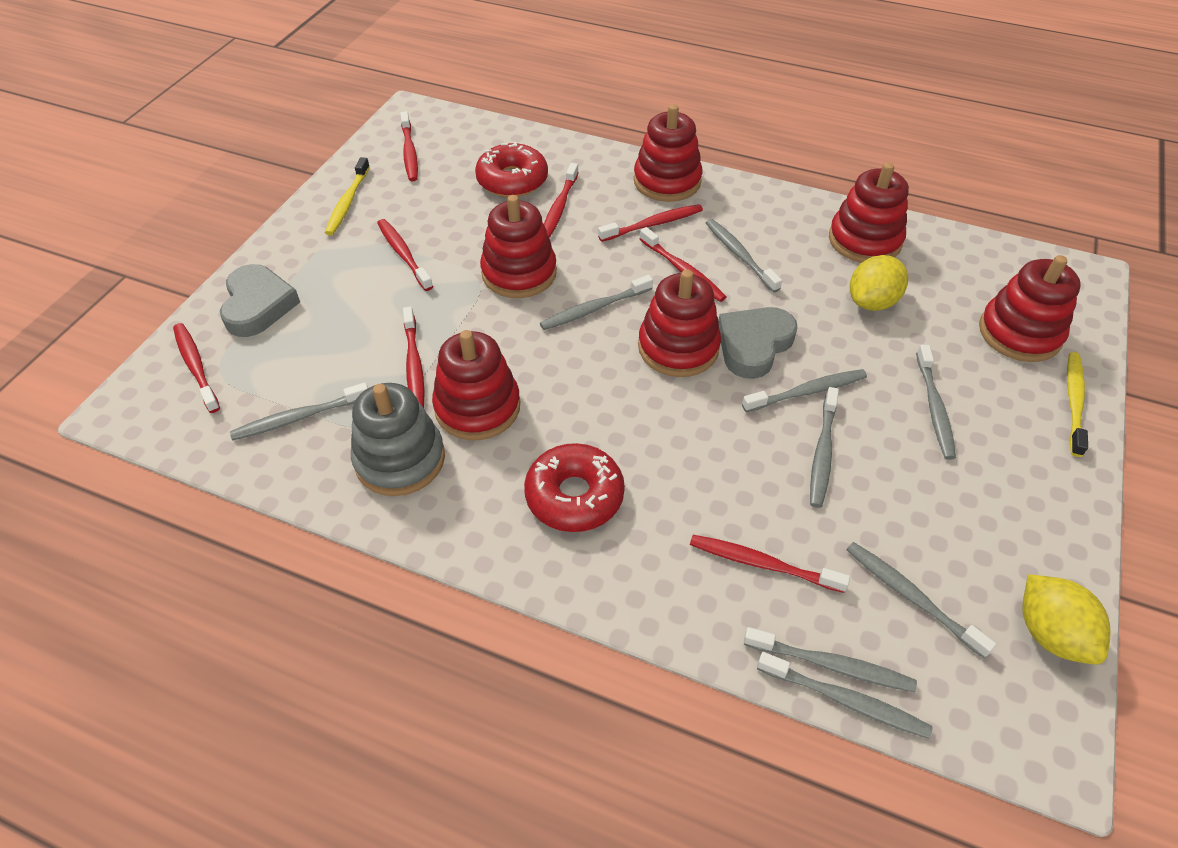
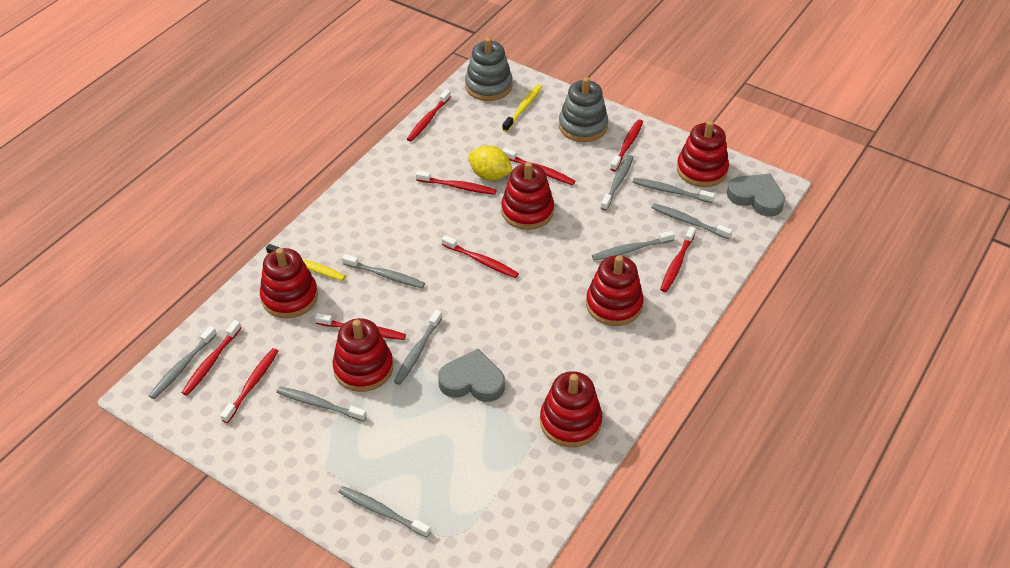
grey stacking toy: 1 -> 2
red donut: 2 -> 0
red toothbrush: 8 -> 9
yellow lemon: 2 -> 1

